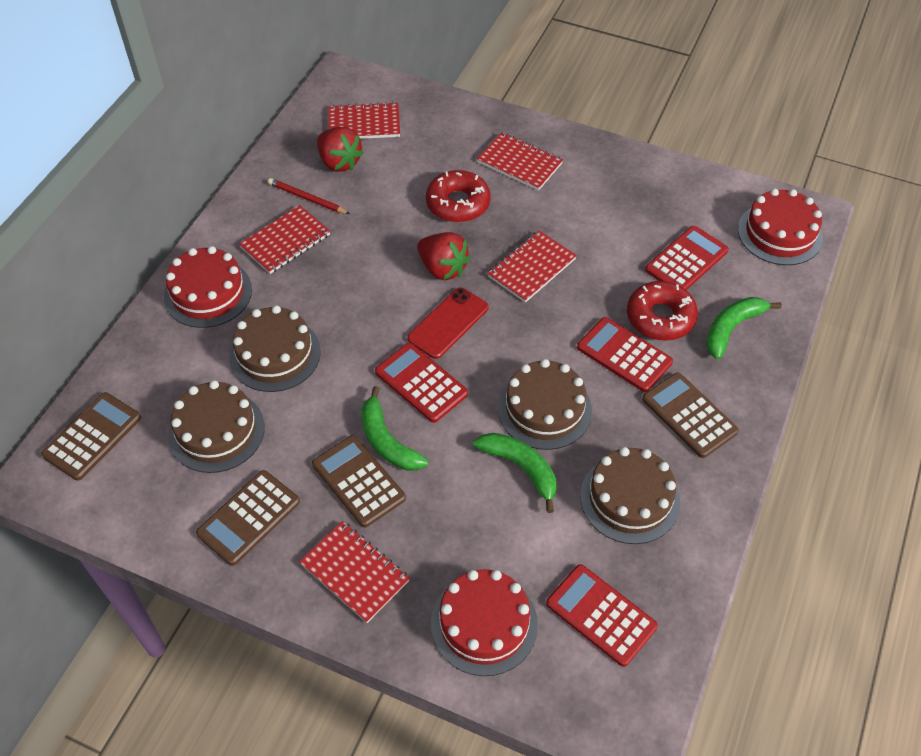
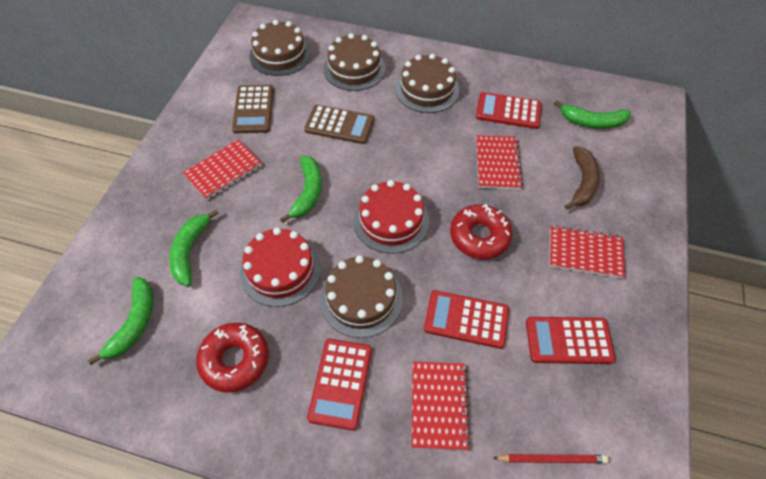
brown banana: 0 -> 1
brown calculator: 4 -> 2
green banana: 3 -> 4
red cake: 3 -> 2
red notebook: 5 -> 4
red phone: 1 -> 0
red strawberry: 2 -> 0

